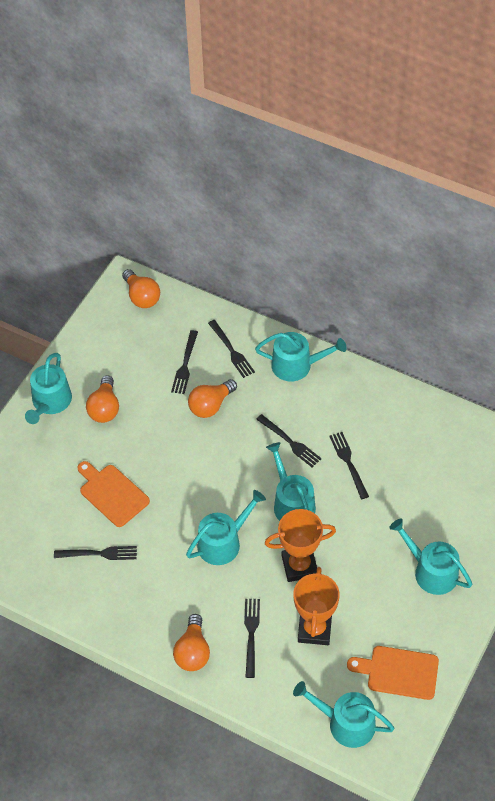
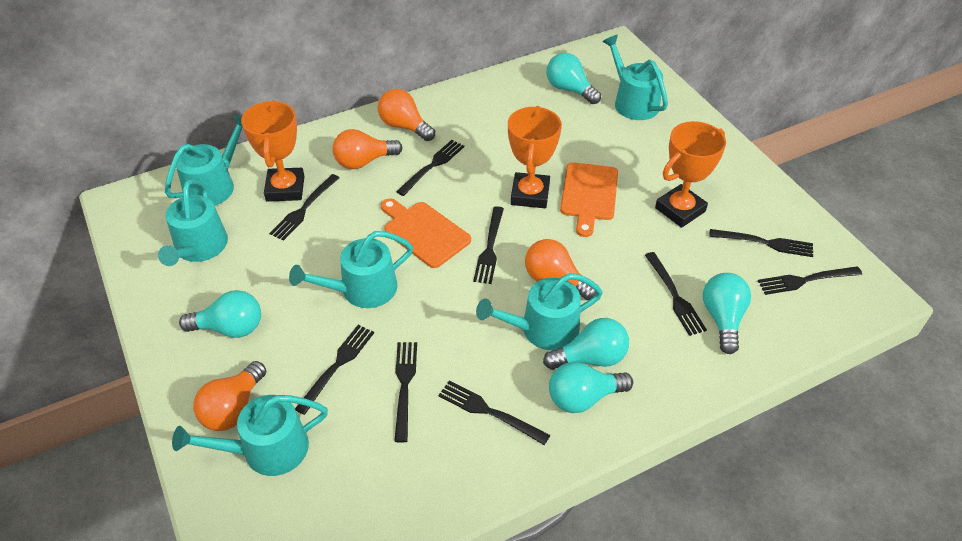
black fork: 6 -> 9
orange trophy: 2 -> 3
turquoise light bulb: 0 -> 5

